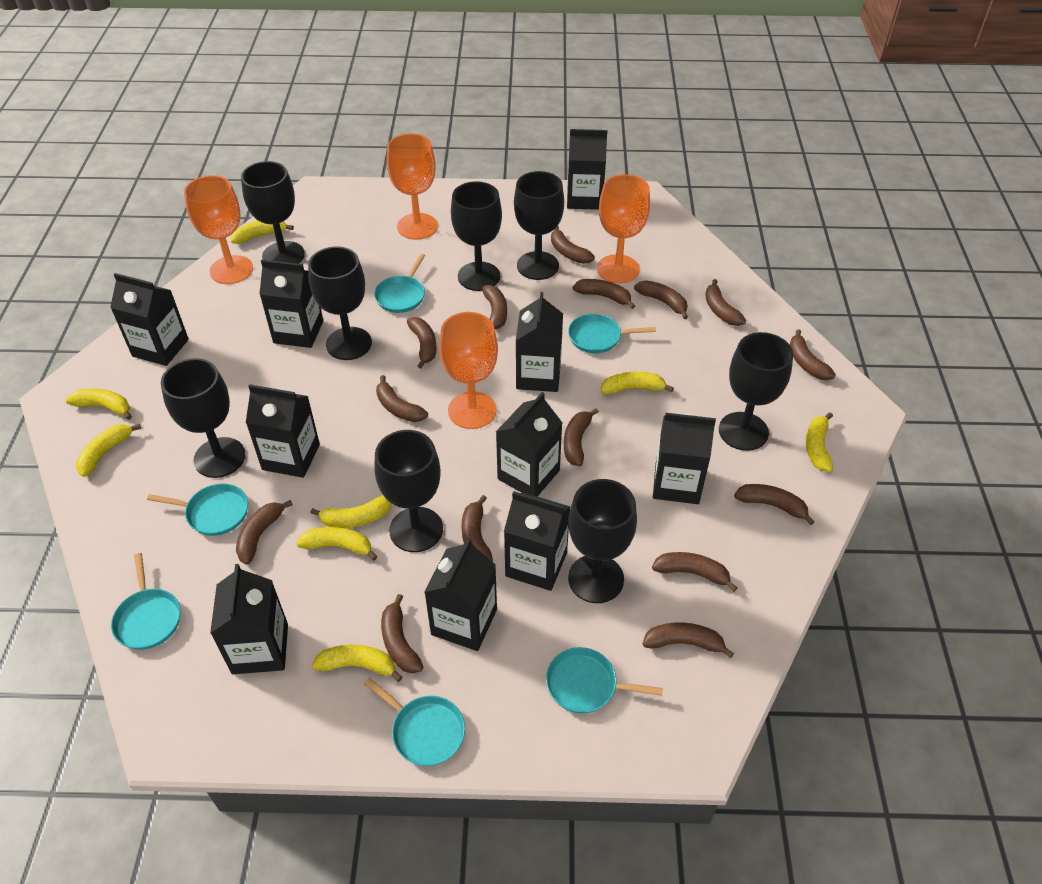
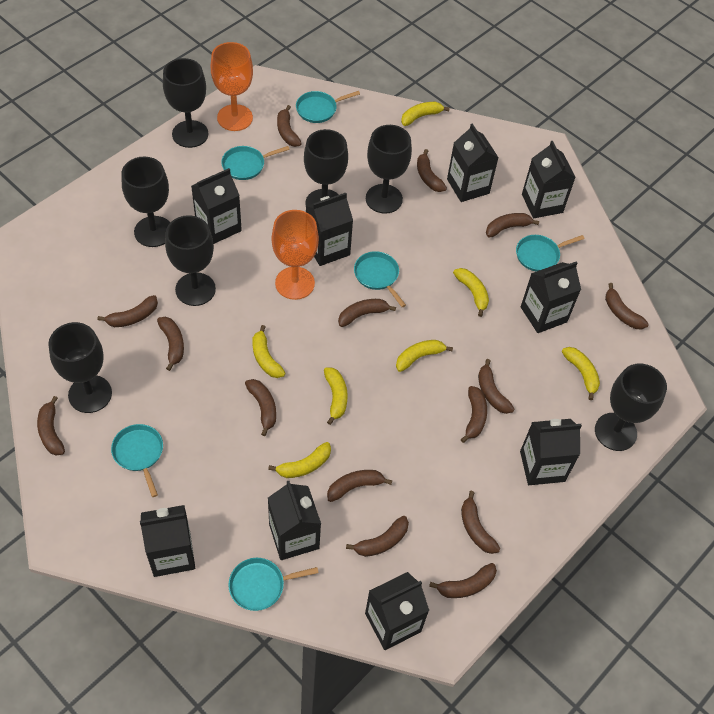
black carton: 10 -> 9
black goblet: 8 -> 7
orange goblet: 4 -> 2
yellow banana: 8 -> 7

